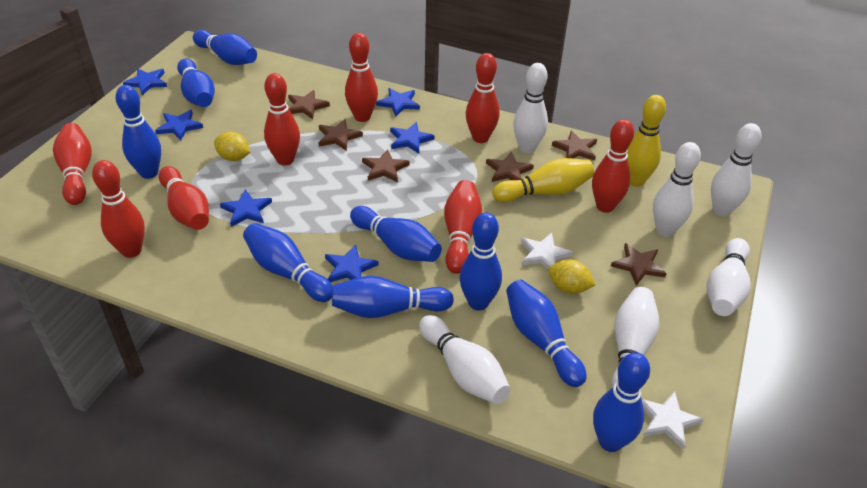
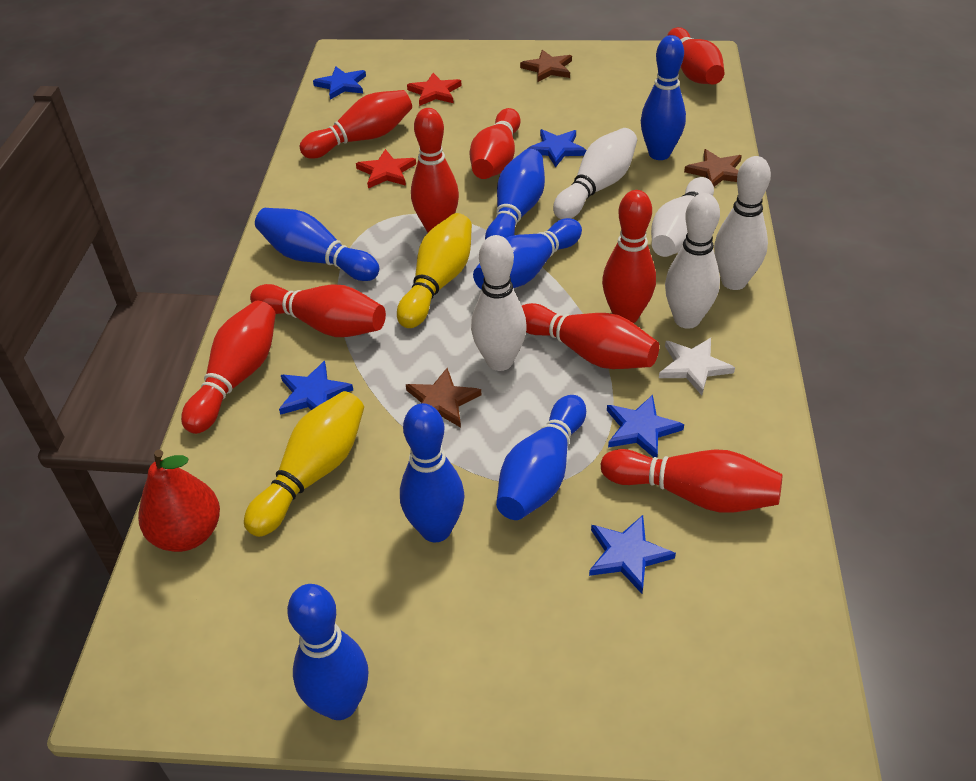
blue bowling pin: 9 -> 7
blue star: 6 -> 5
brown star: 6 -> 3
red bowling pin: 8 -> 9
red pear: 0 -> 1
red star: 0 -> 2
white bowling pin: 6 -> 5
white star: 2 -> 1
yellow lemon: 2 -> 0

